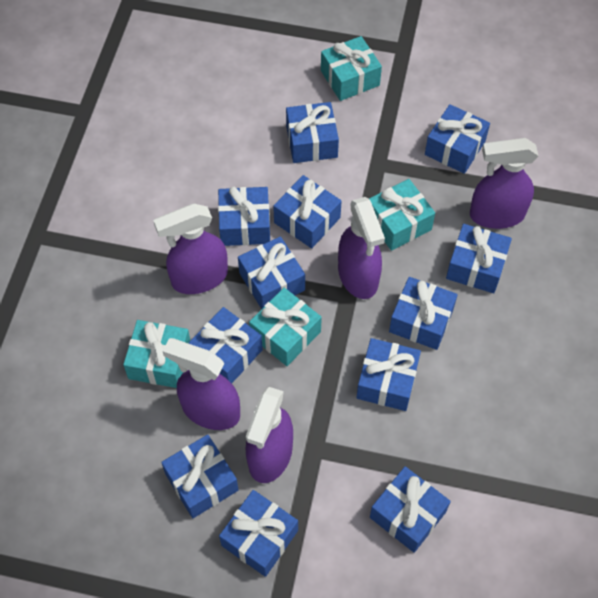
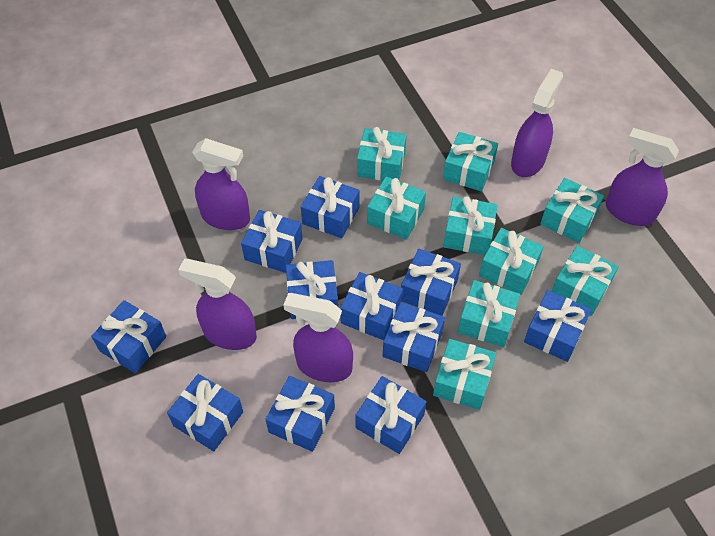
blue gift: 12 -> 11
turquoise gift: 4 -> 9

